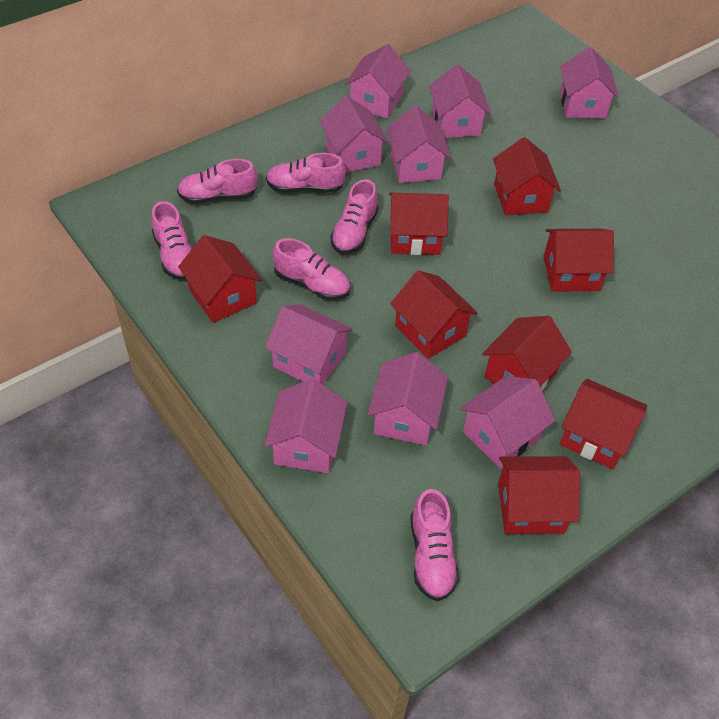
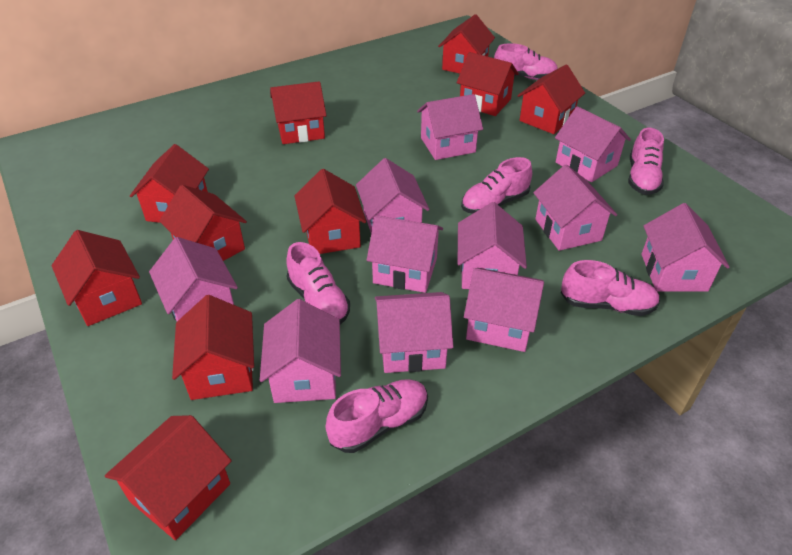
pink house: 9 -> 11
red house: 8 -> 10

